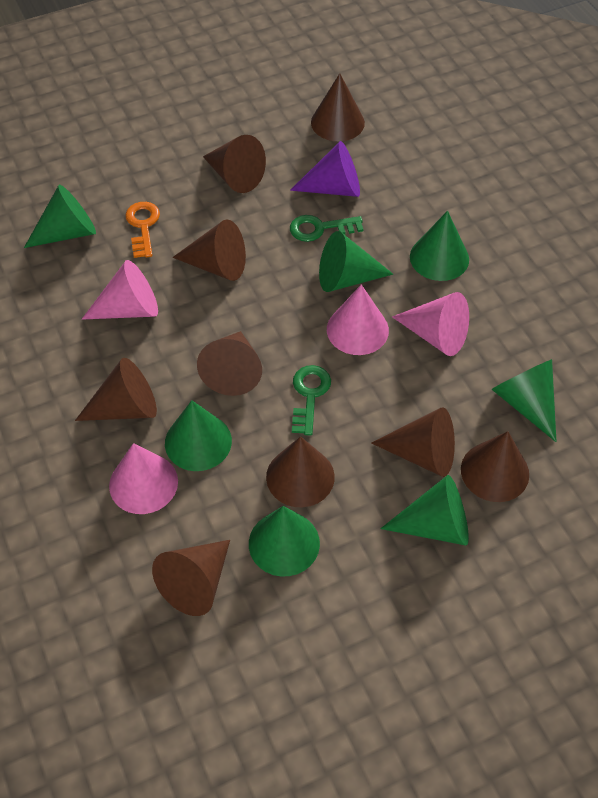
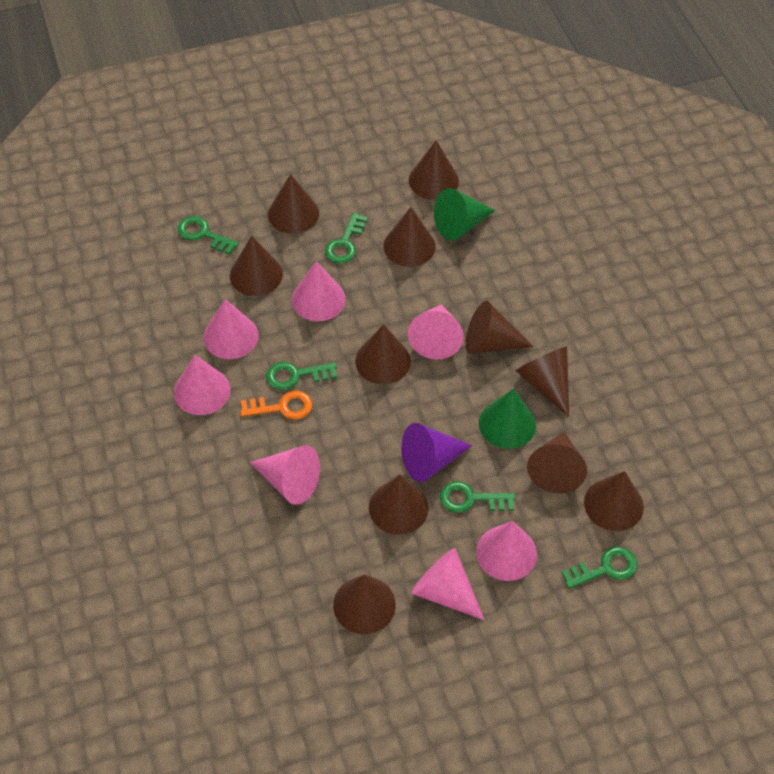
brown cone: 9 -> 11
green cone: 7 -> 2
green key: 2 -> 5
pink cone: 4 -> 7

